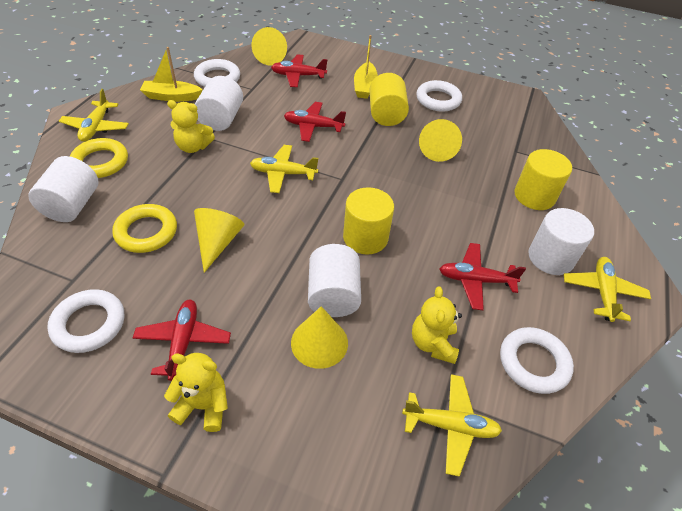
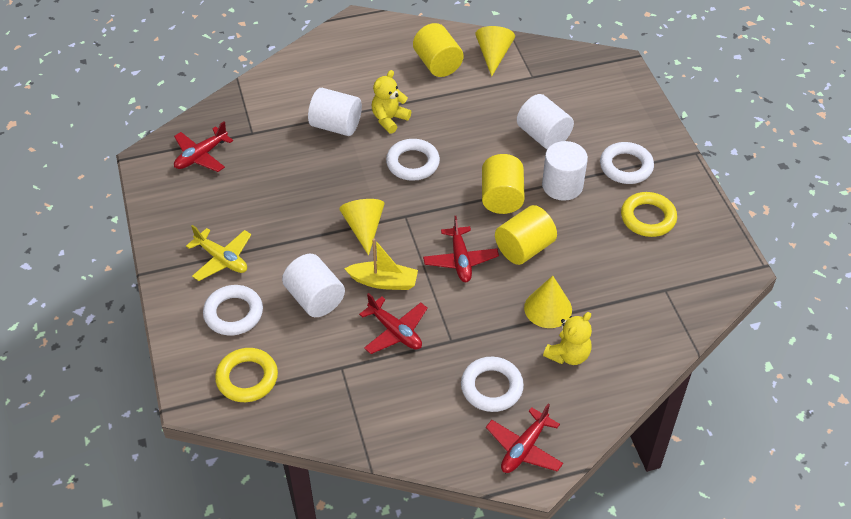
yellow boat: 2 -> 1
yellow cone: 4 -> 3
yellow plane: 4 -> 1
yellow teddy bear: 3 -> 2

